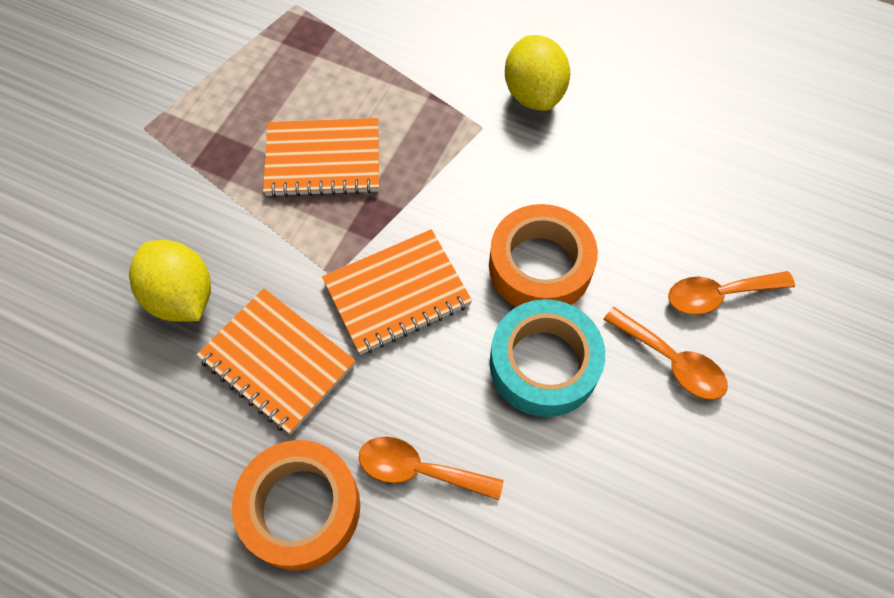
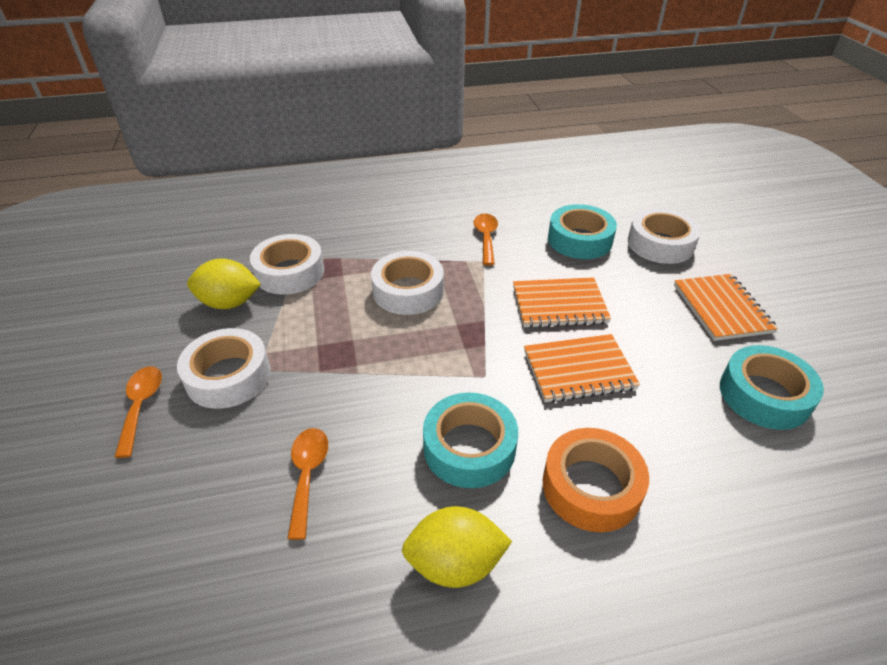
orange tape: 2 -> 1
turquoise tape: 1 -> 3
white tape: 0 -> 4

